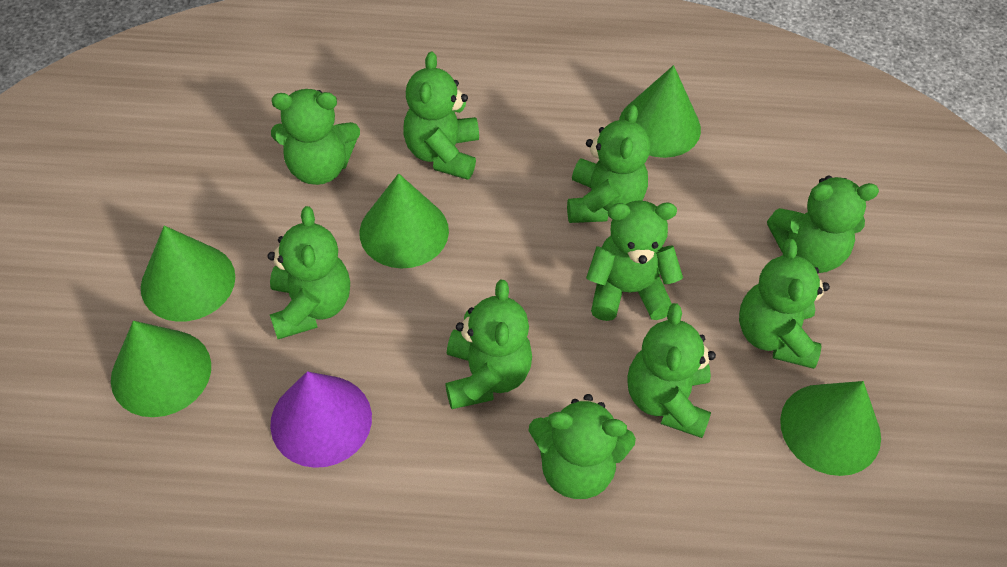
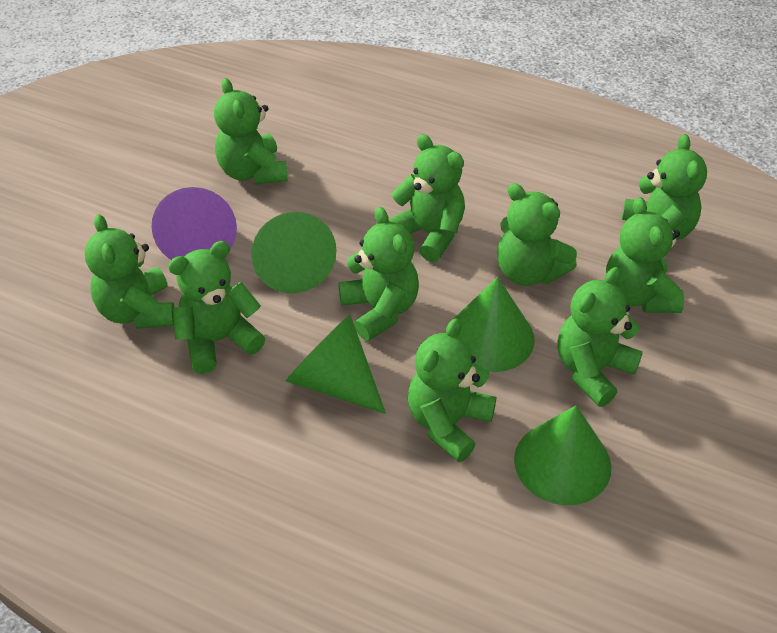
green cone: 5 -> 4

